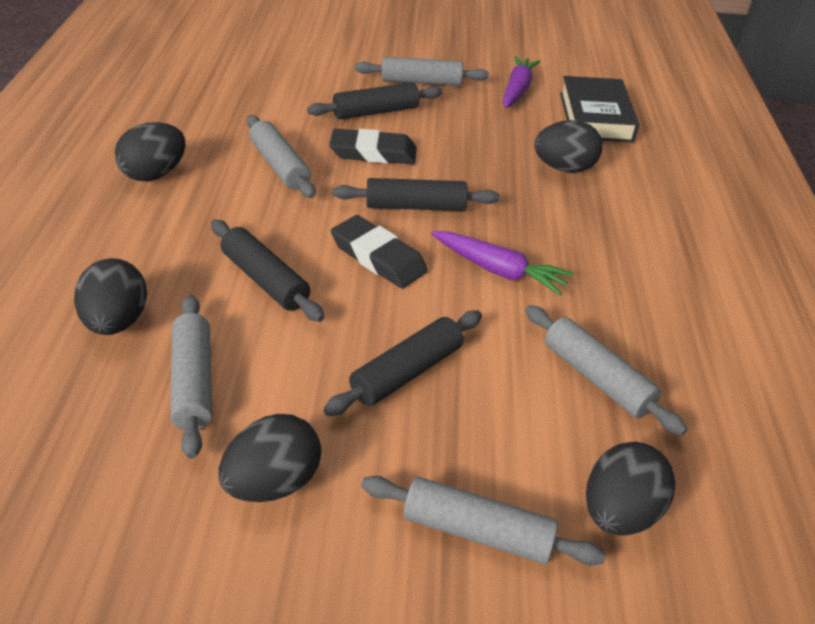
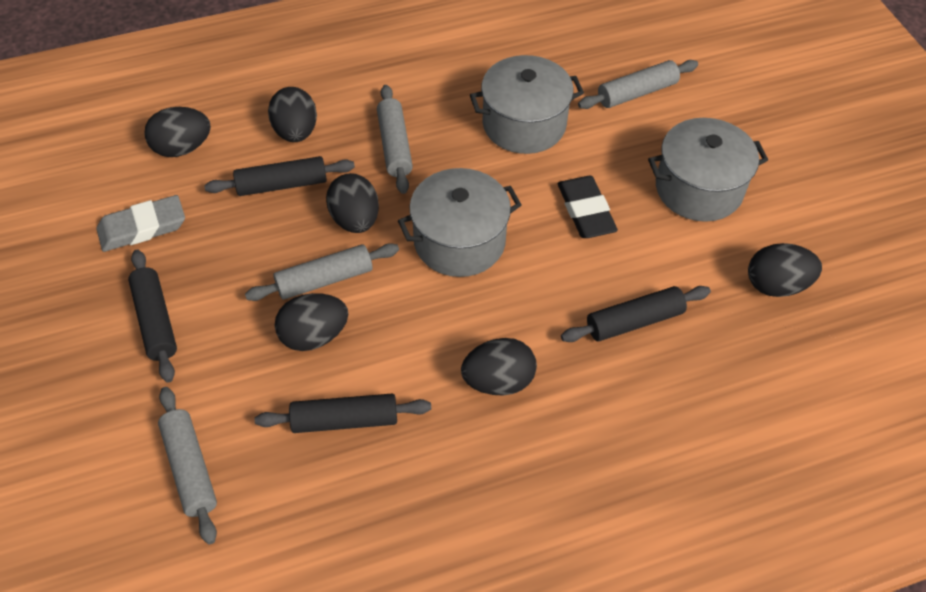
black book: 1 -> 0
black egg: 5 -> 6
black eraser: 2 -> 1
grey eraser: 0 -> 1
grey pot: 0 -> 3
grey rolling pin: 5 -> 4
purple carrot: 2 -> 0

